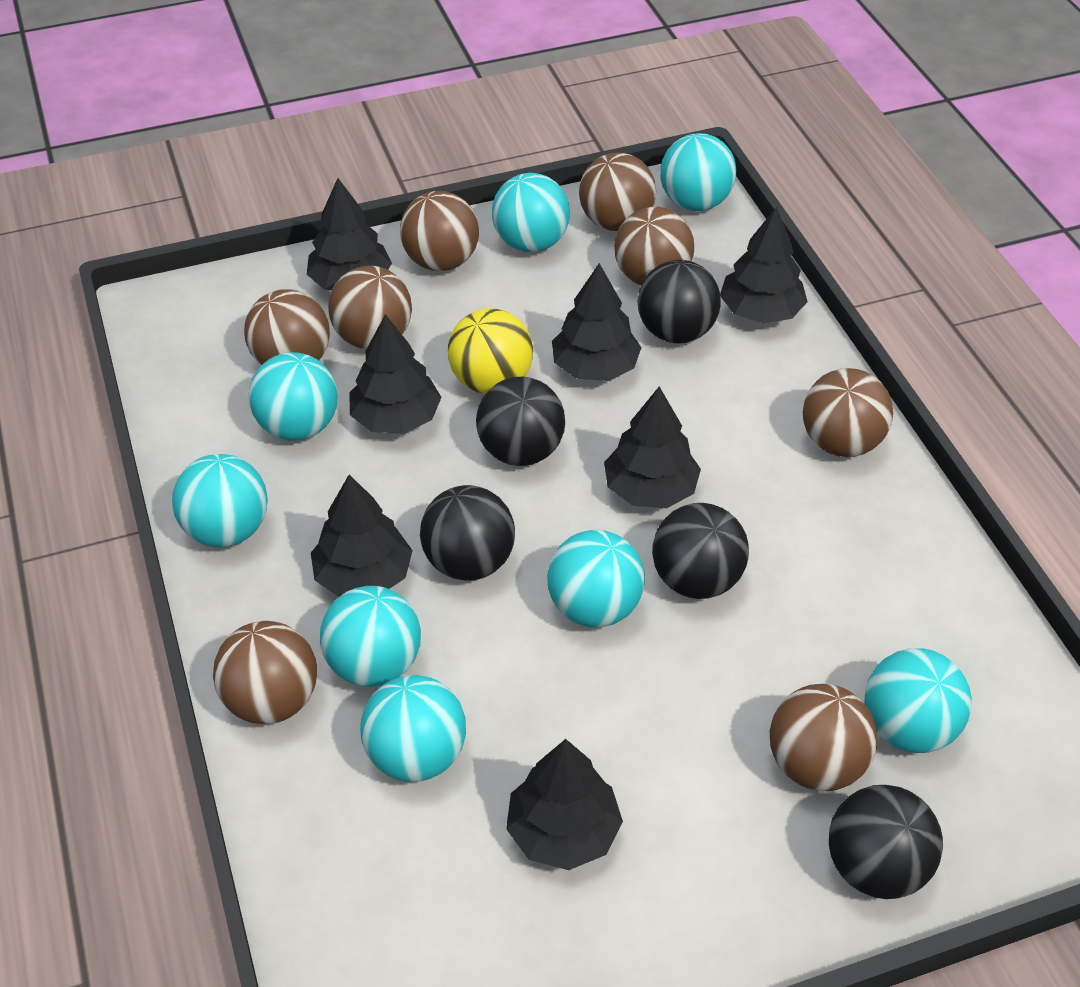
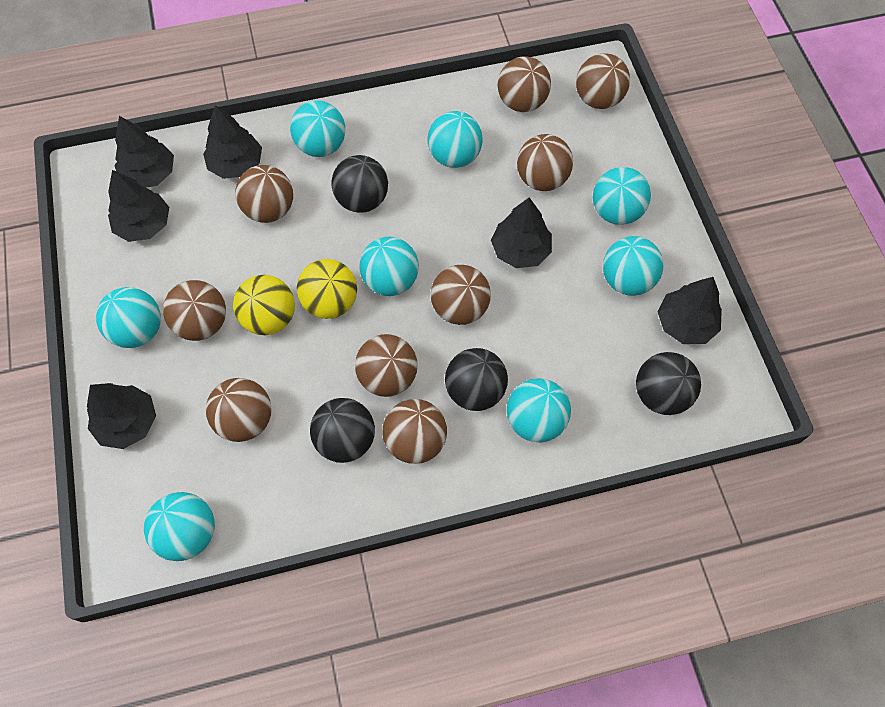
black ball: 5 -> 4
black tree: 7 -> 6
brown ball: 8 -> 9
yellow ball: 1 -> 2

